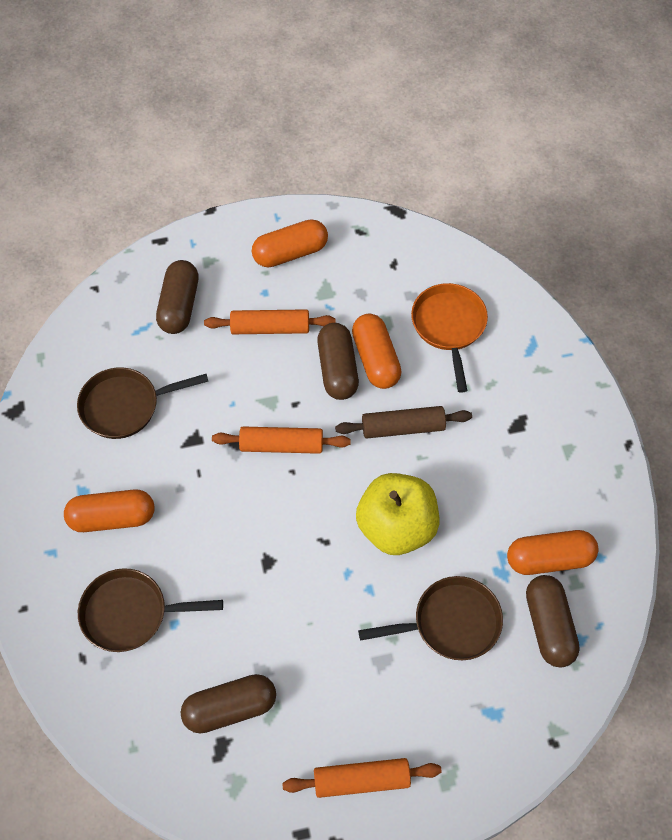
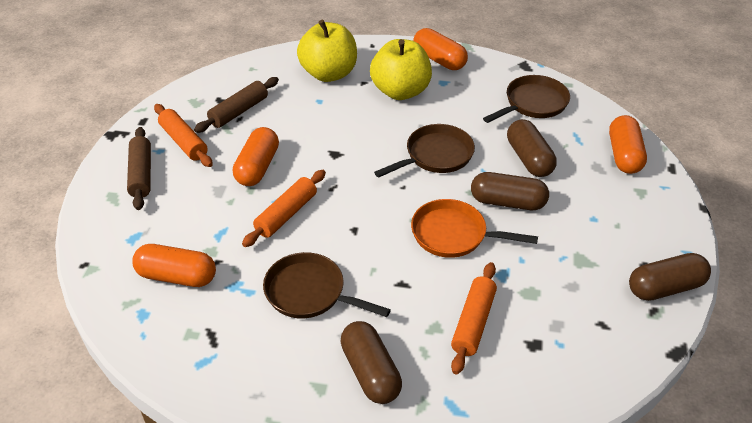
brown rolling pin: 1 -> 2
yellow apple: 1 -> 2

